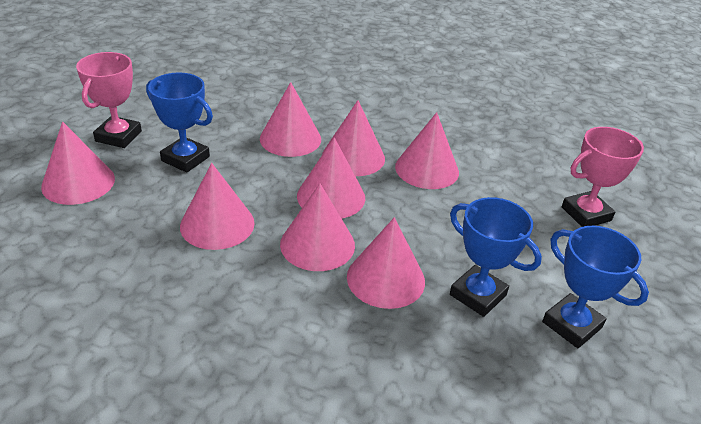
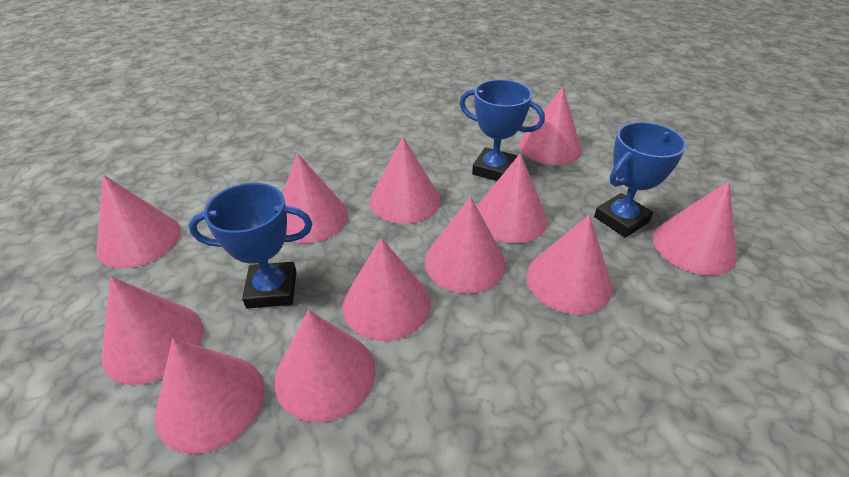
pink cone: 8 -> 12
pink trophy: 2 -> 0

